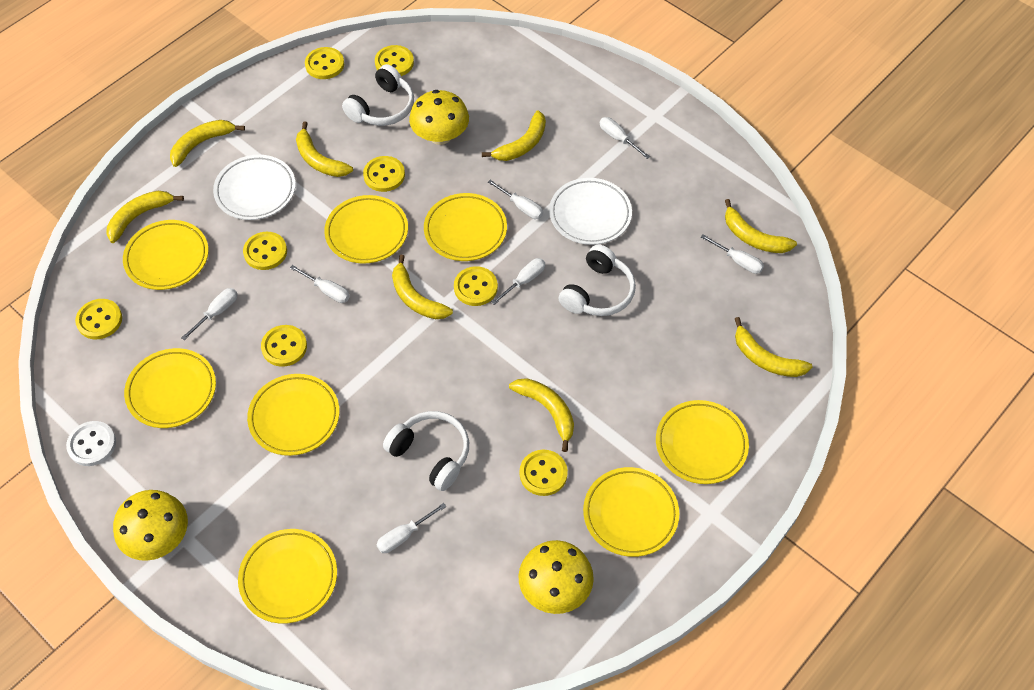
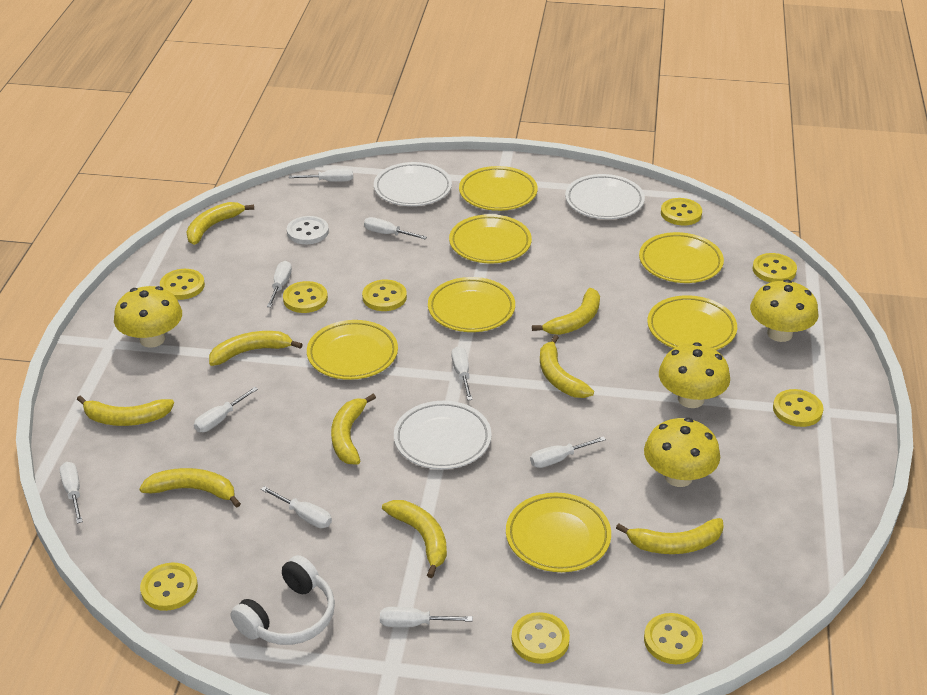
white headphones: 3 -> 1
white plate: 2 -> 3
white screwdriver: 7 -> 9
yellow banana: 8 -> 9
yellow button: 8 -> 9
yellow mushroom: 3 -> 4
yellow plate: 8 -> 7

